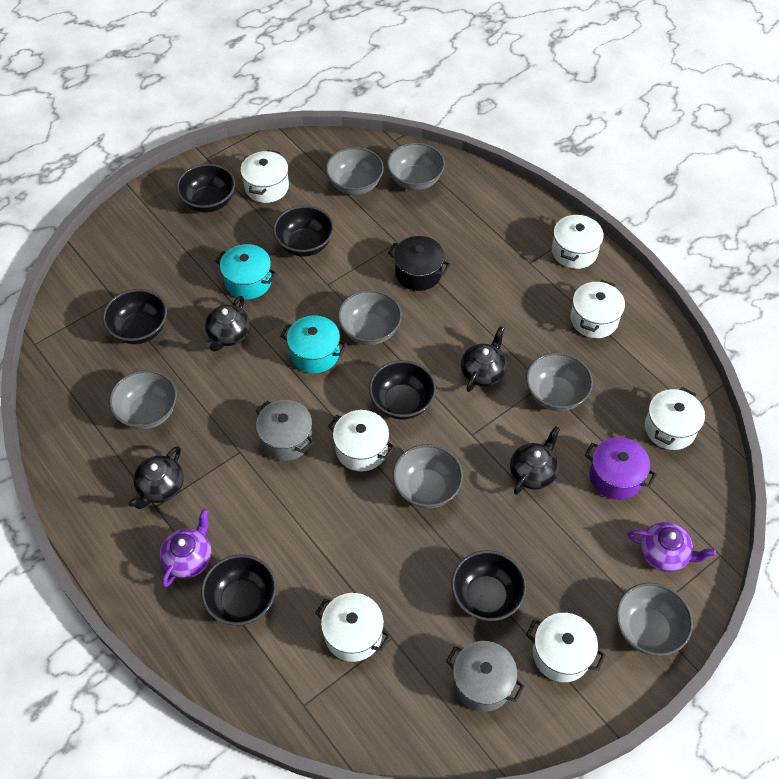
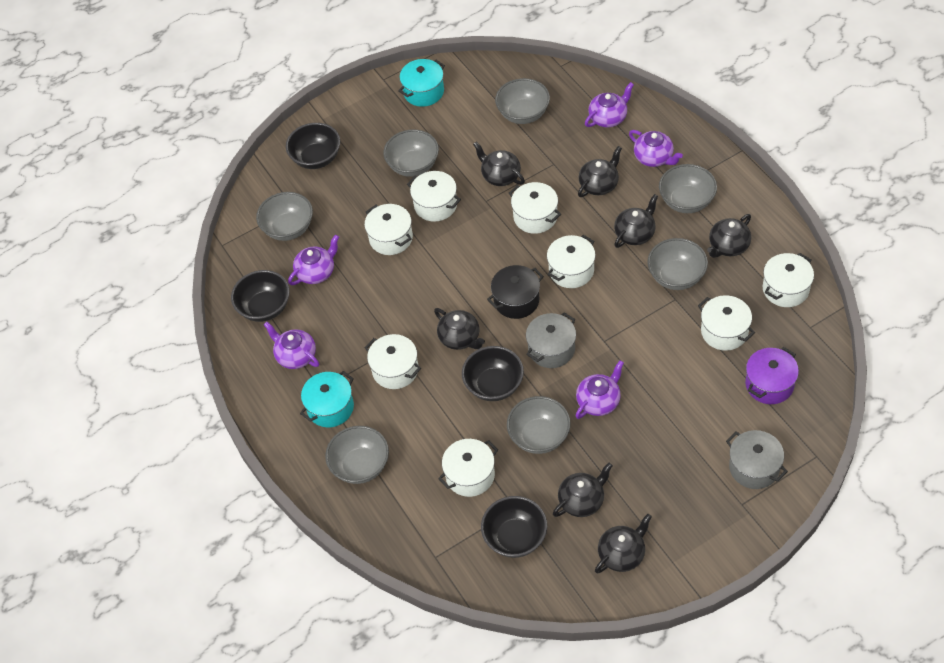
black bowl: 6 -> 4
black teapot: 4 -> 7
purple teapot: 2 -> 5
white pot: 7 -> 8

